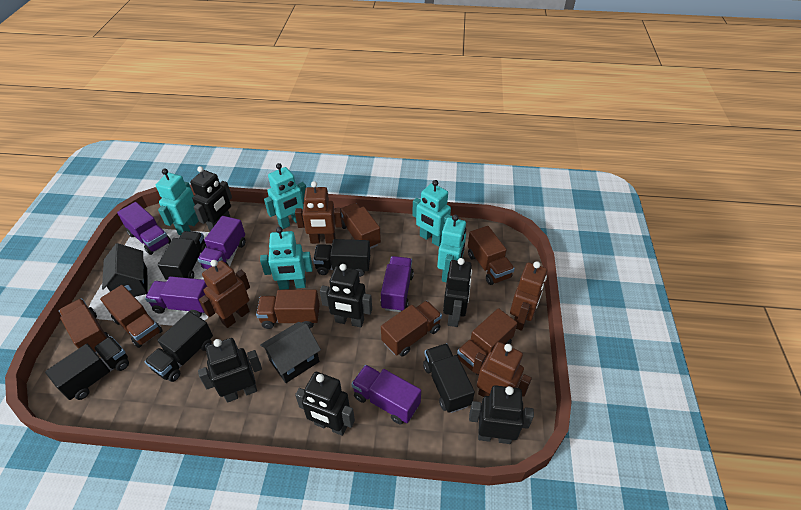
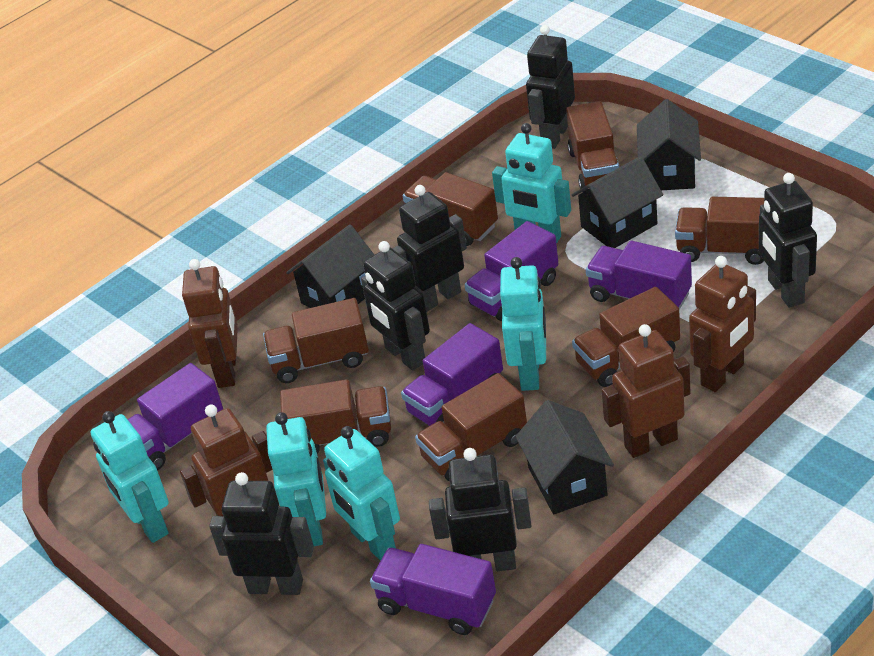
black house: 2 -> 4
black truck: 5 -> 0

